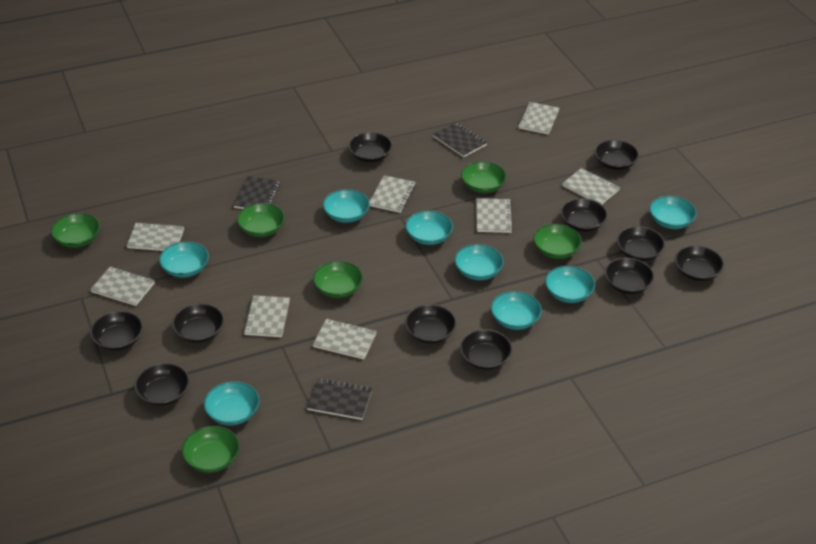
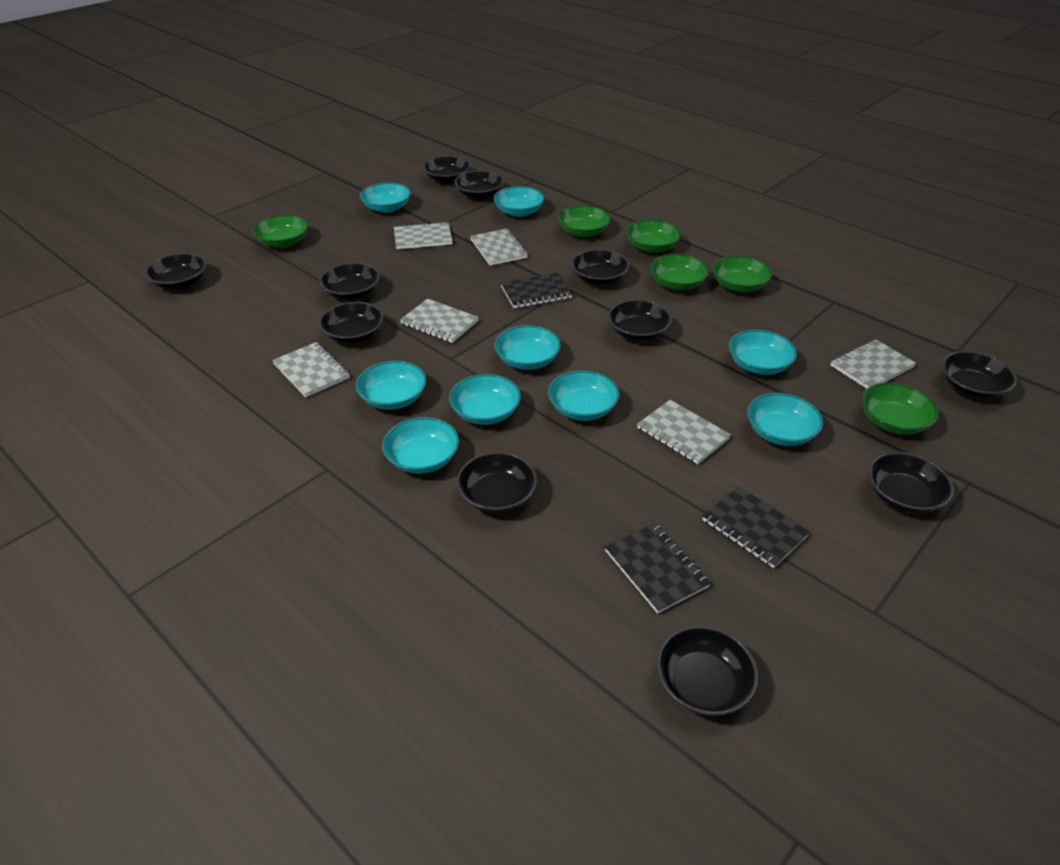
grey notebook: 8 -> 6
turquoise bowl: 8 -> 9

